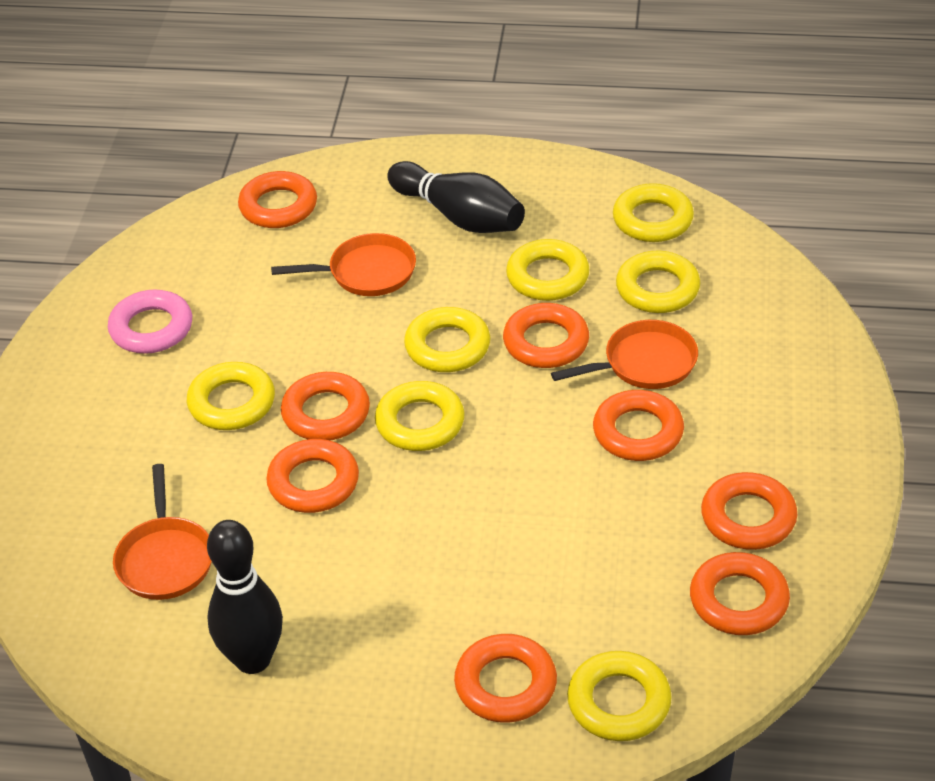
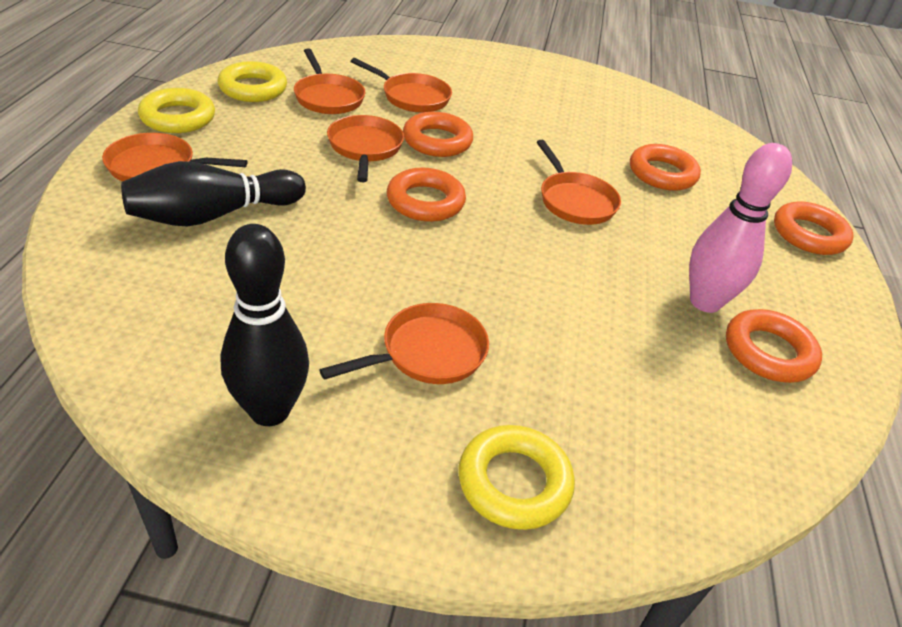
orange pan: 3 -> 6
orange ring: 8 -> 5
pink bowling pin: 0 -> 1
pink ring: 1 -> 0
yellow ring: 7 -> 3

